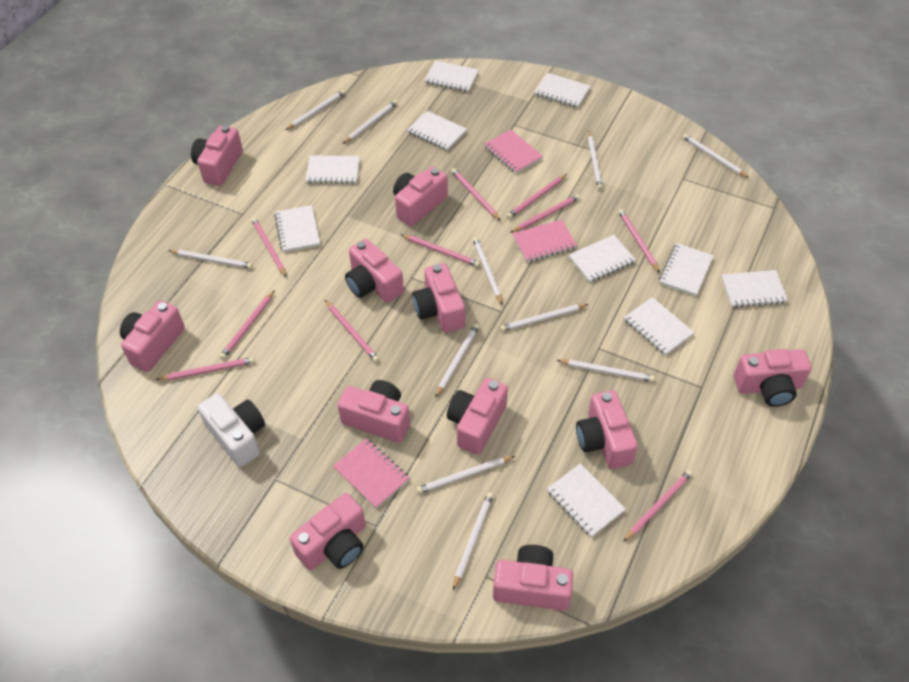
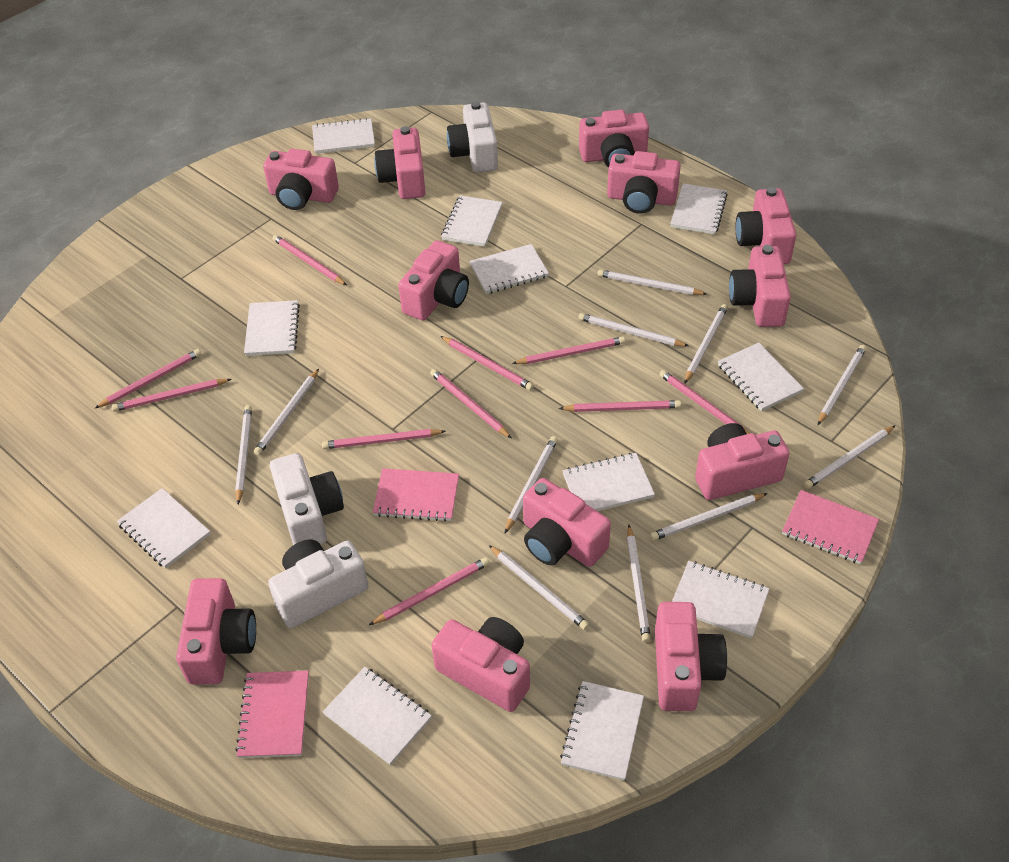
pink camera: 11 -> 12
white camera: 1 -> 3
white notebook: 10 -> 11

